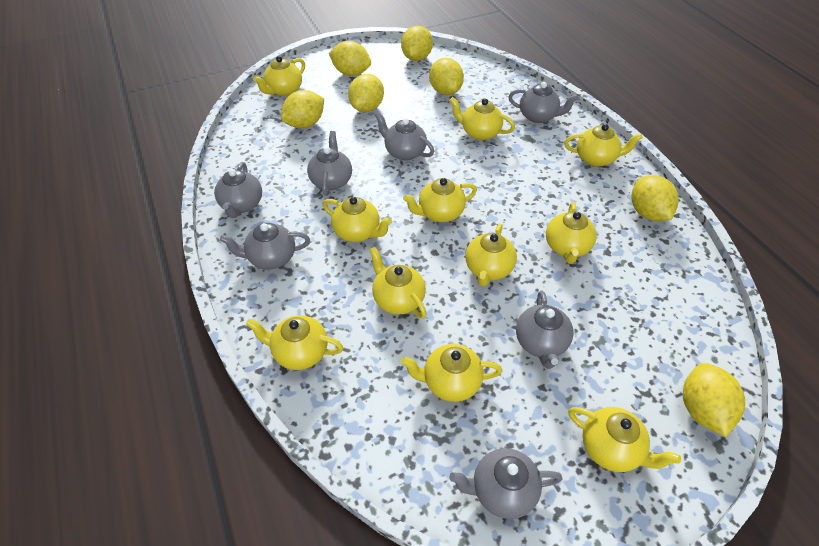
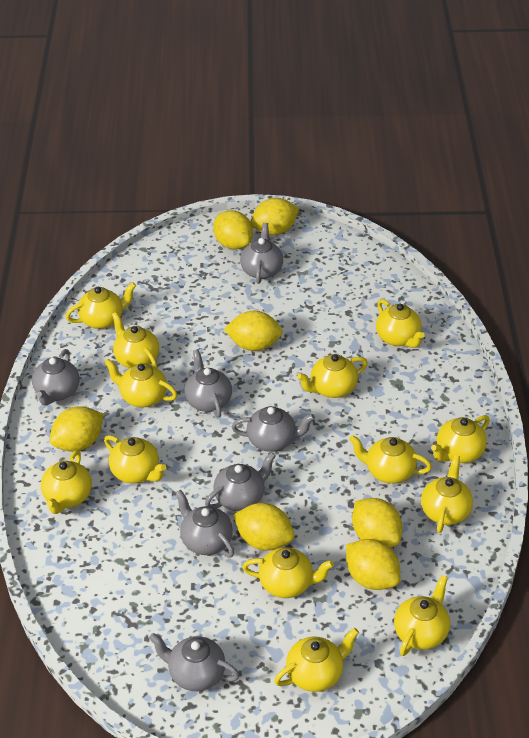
yellow teapot: 11 -> 13

